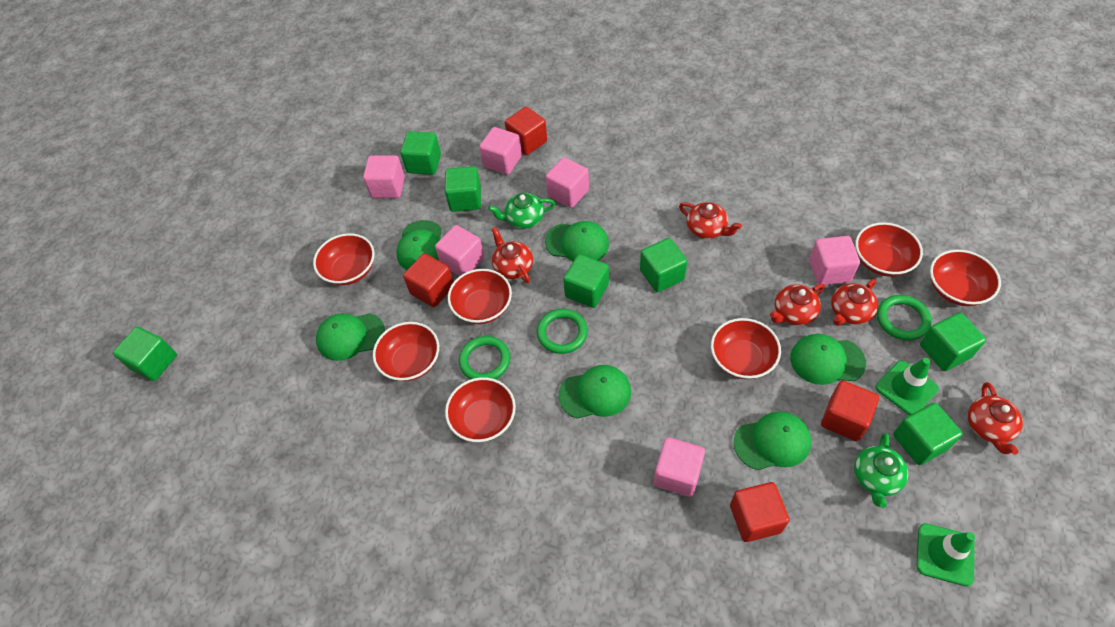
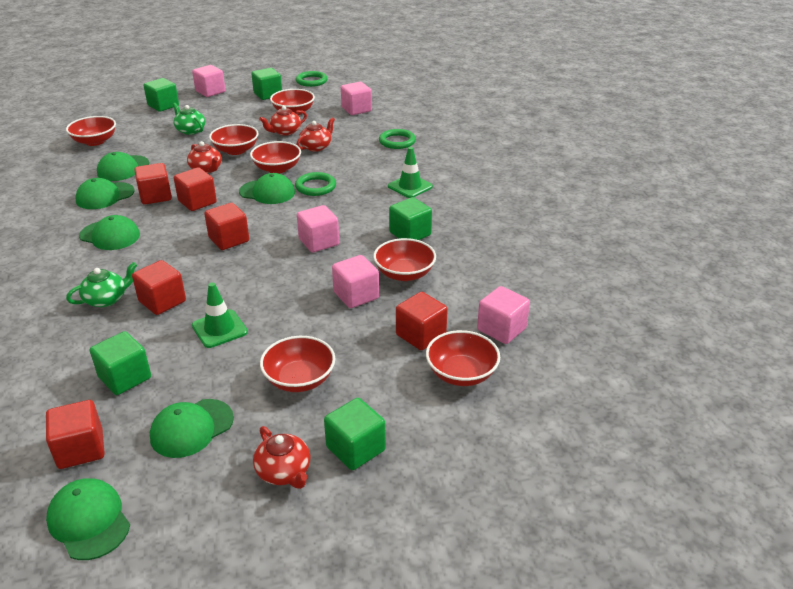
green cube: 7 -> 5
pink cube: 6 -> 5
red cube: 4 -> 6
red teapot: 5 -> 4

